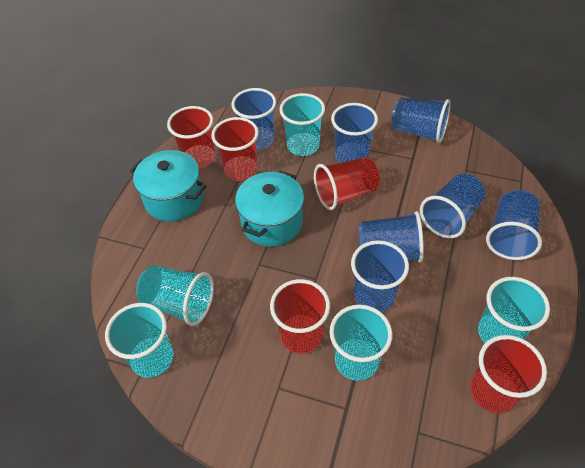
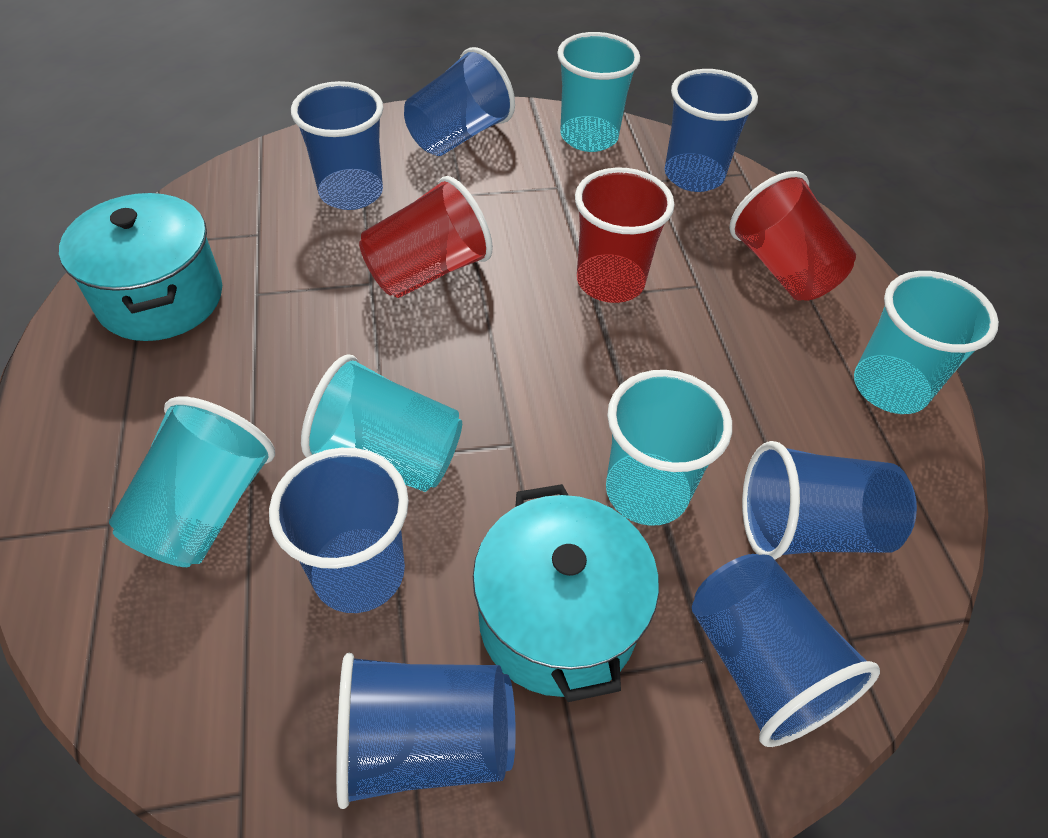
red cup: 5 -> 3

